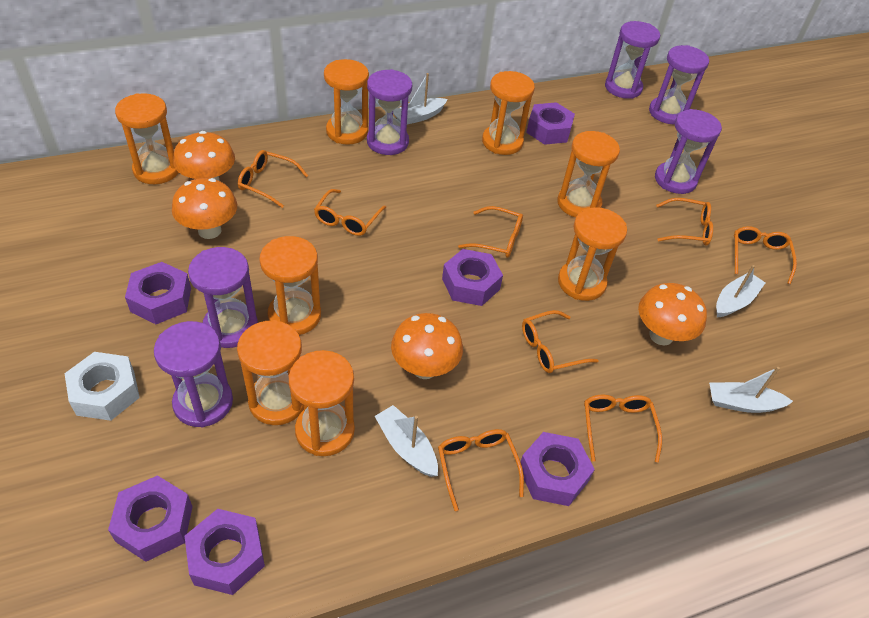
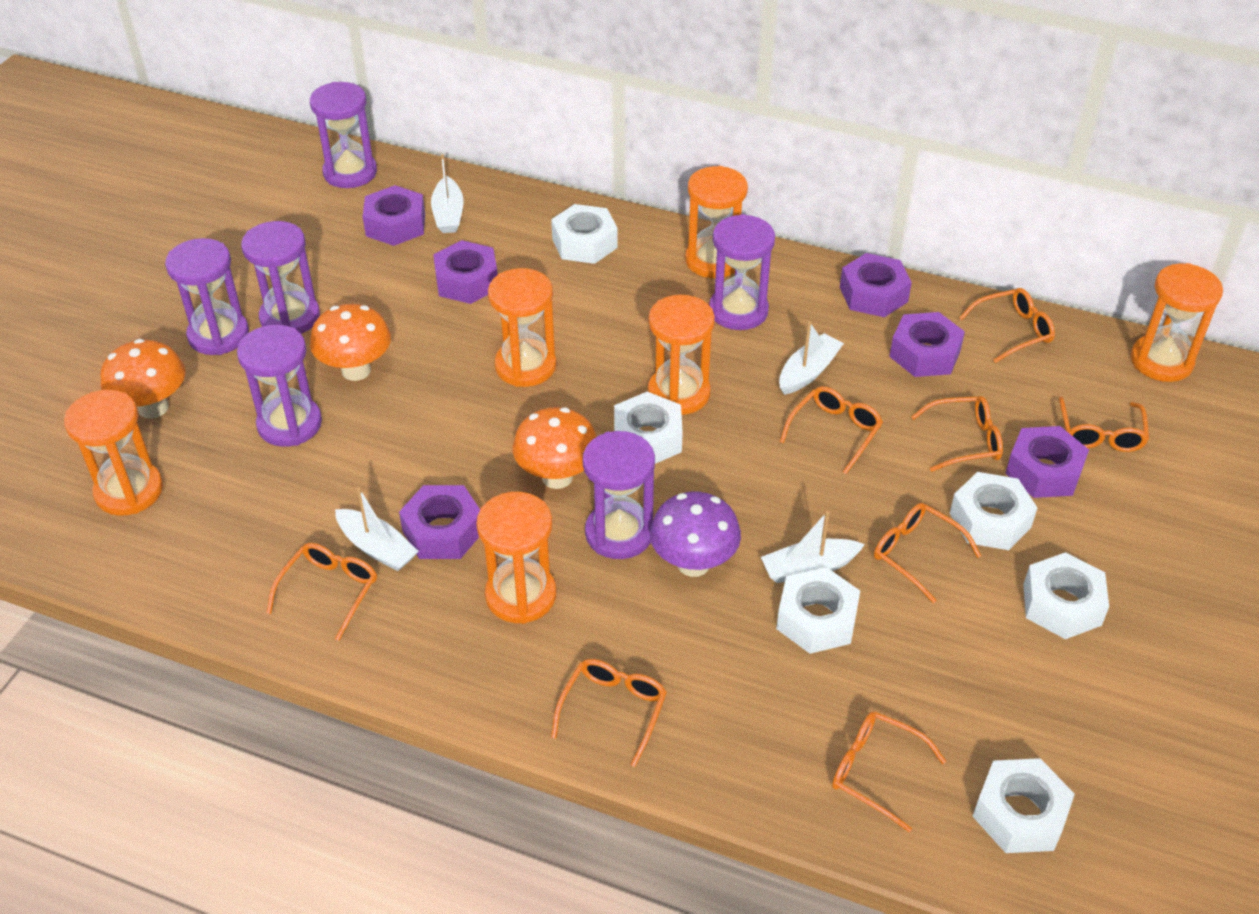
orange hourglass: 8 -> 6
orange mushroom: 4 -> 3
purple mushroom: 0 -> 1
white nut: 1 -> 6

